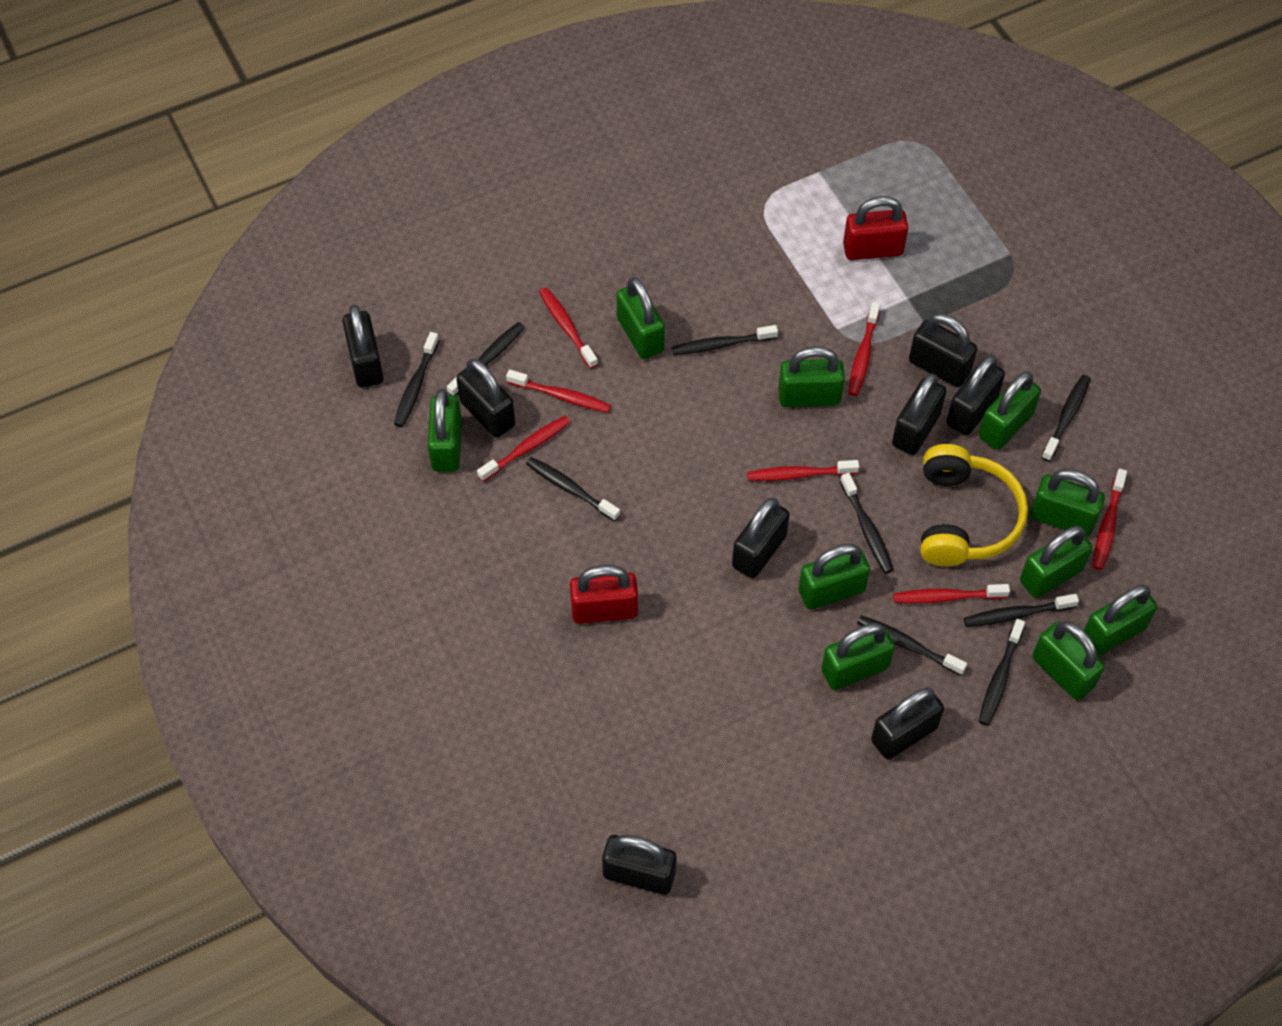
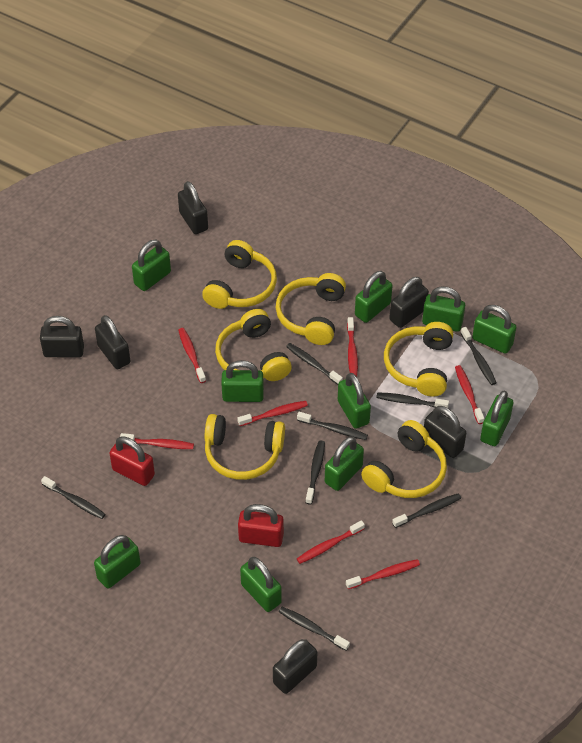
black padlock: 8 -> 6
black toothbrush: 9 -> 8
yellow headphones: 1 -> 6

